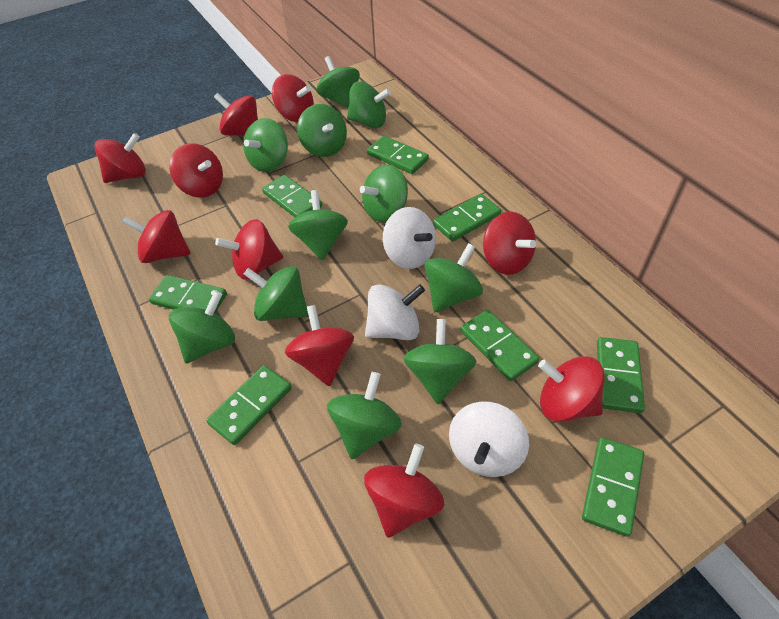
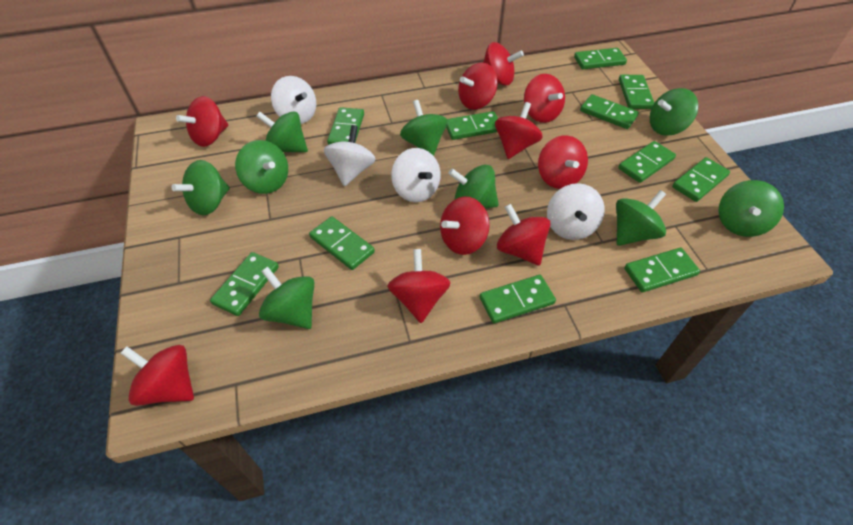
green domino: 8 -> 11
green spinning top: 11 -> 9
white spinning top: 3 -> 4

